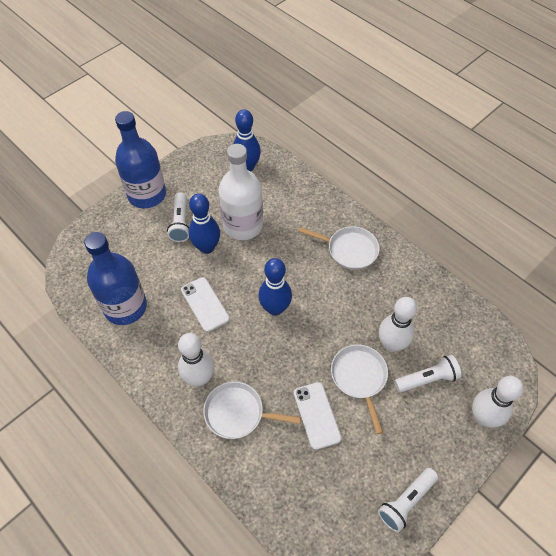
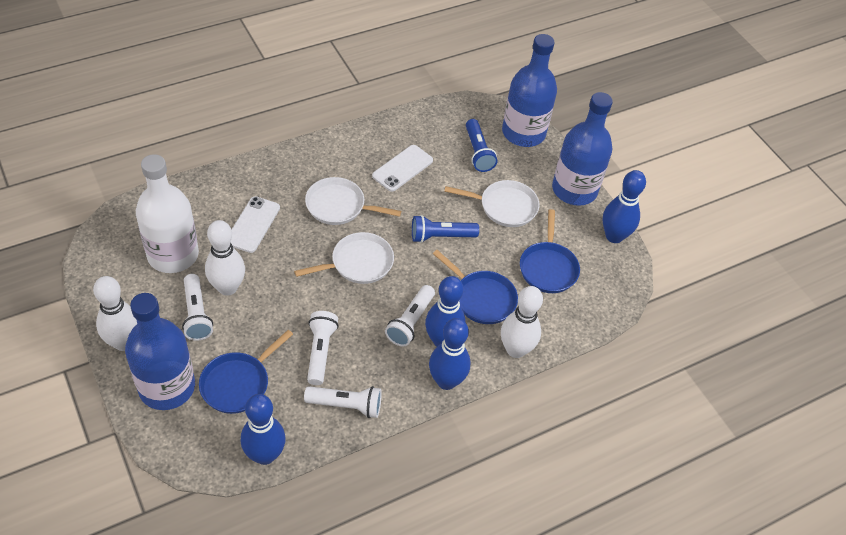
blue bottle: 2 -> 3
blue bowling pin: 3 -> 4
blue flashlight: 0 -> 2
blue pan: 0 -> 3
white flashlight: 3 -> 4

